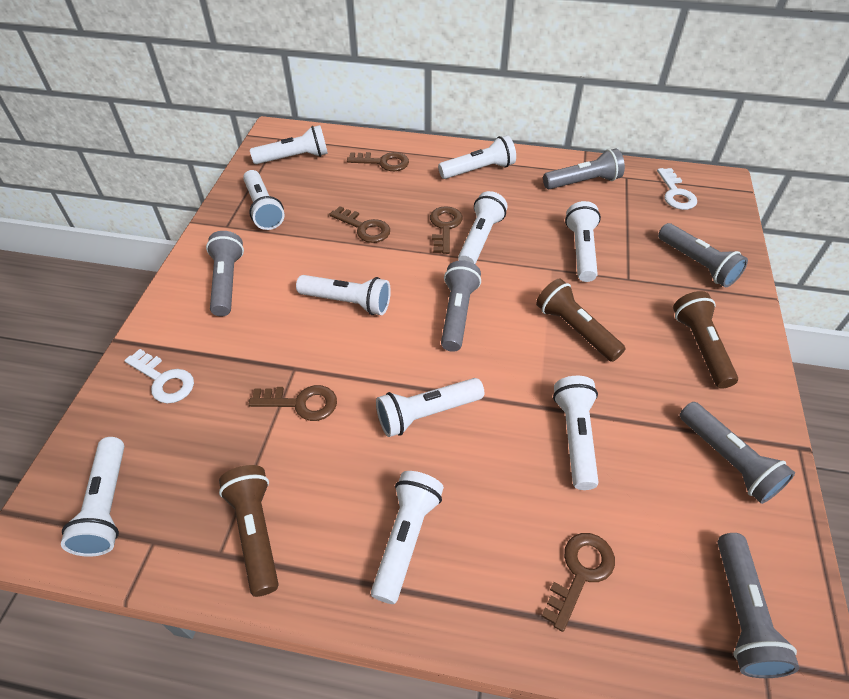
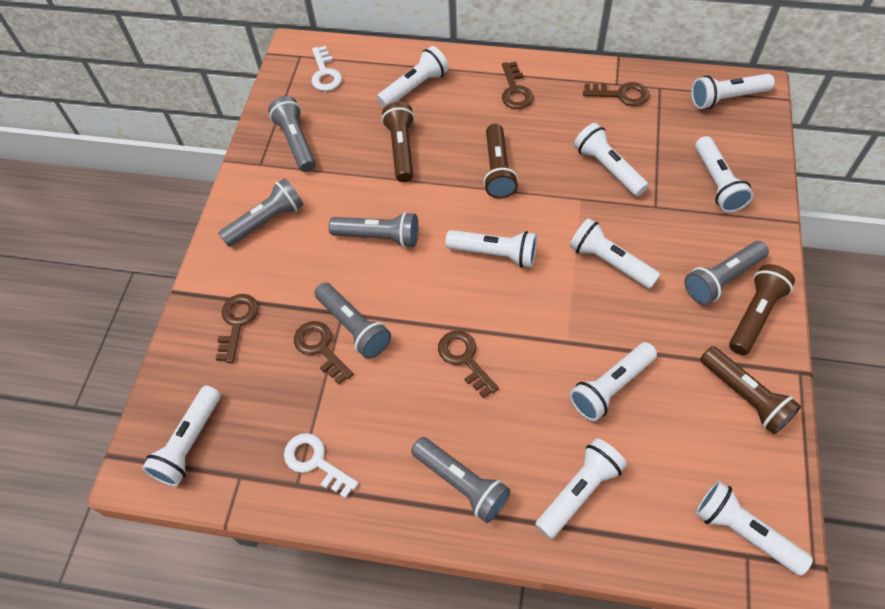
brown flashlight: 3 -> 4

